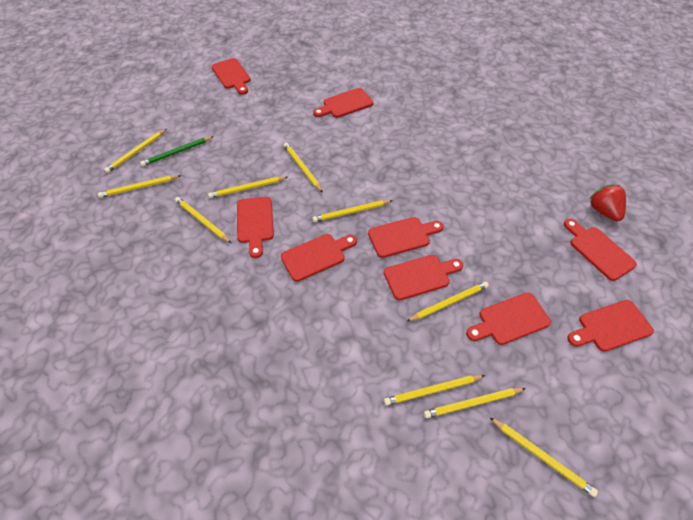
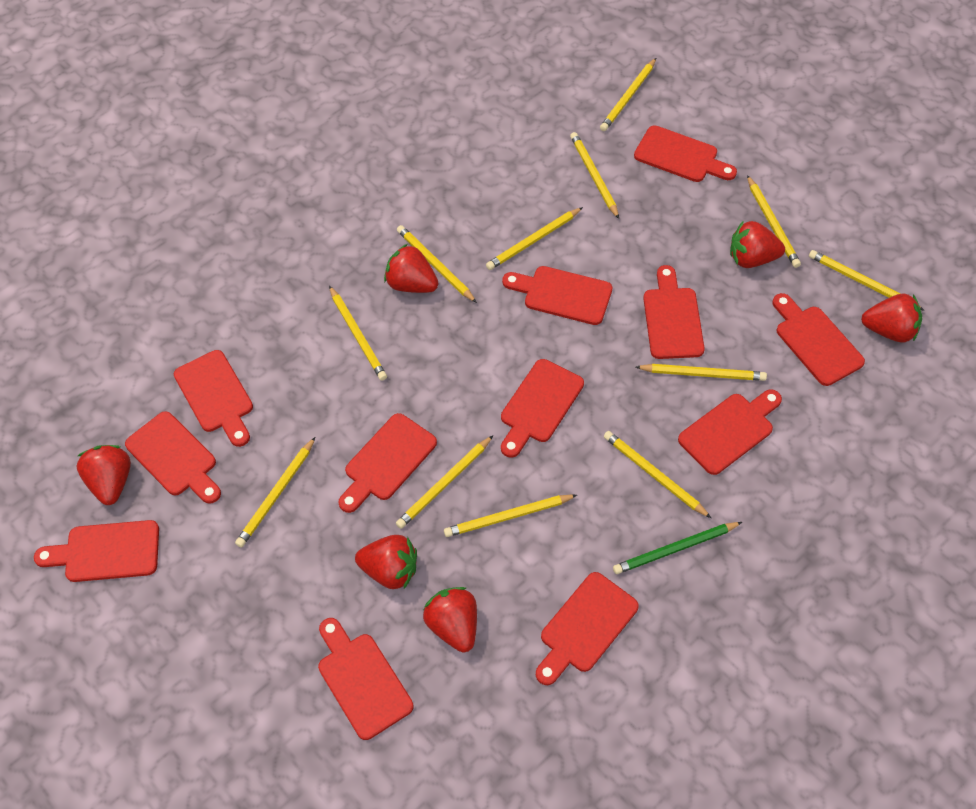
red cutting board: 9 -> 12
red strawberry: 1 -> 6
yellow pencil: 10 -> 12

